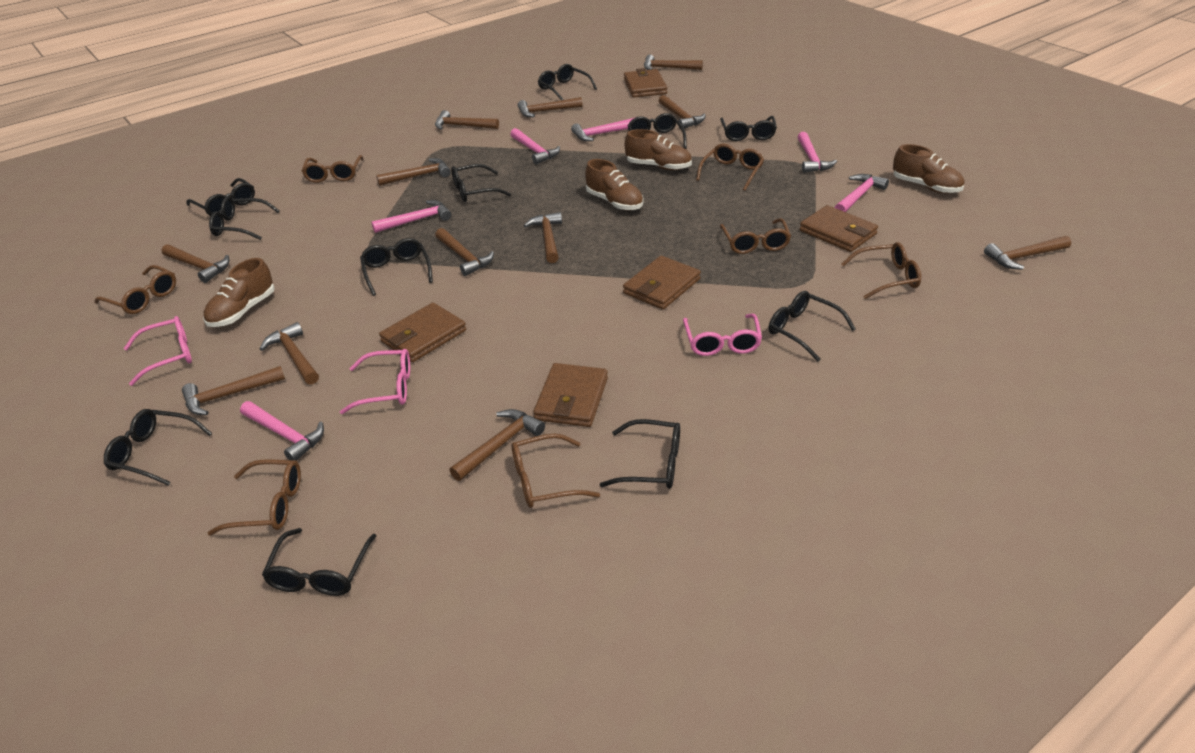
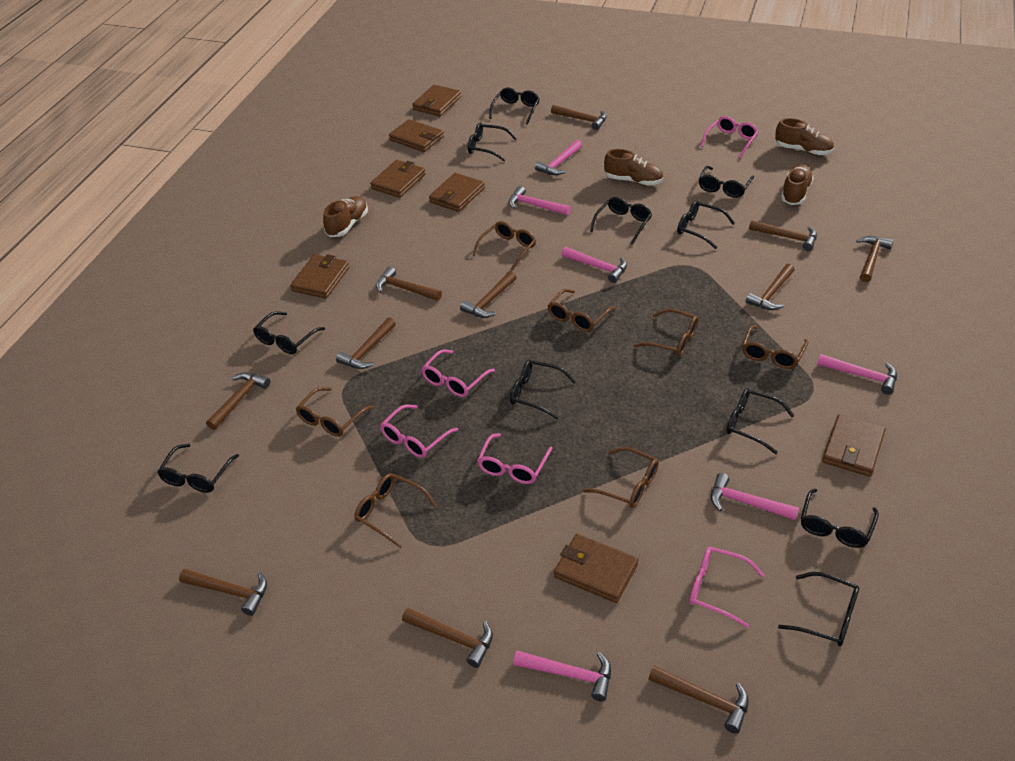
brown hammer: 12 -> 11
brown wallet: 5 -> 7
pink glasses: 3 -> 5

